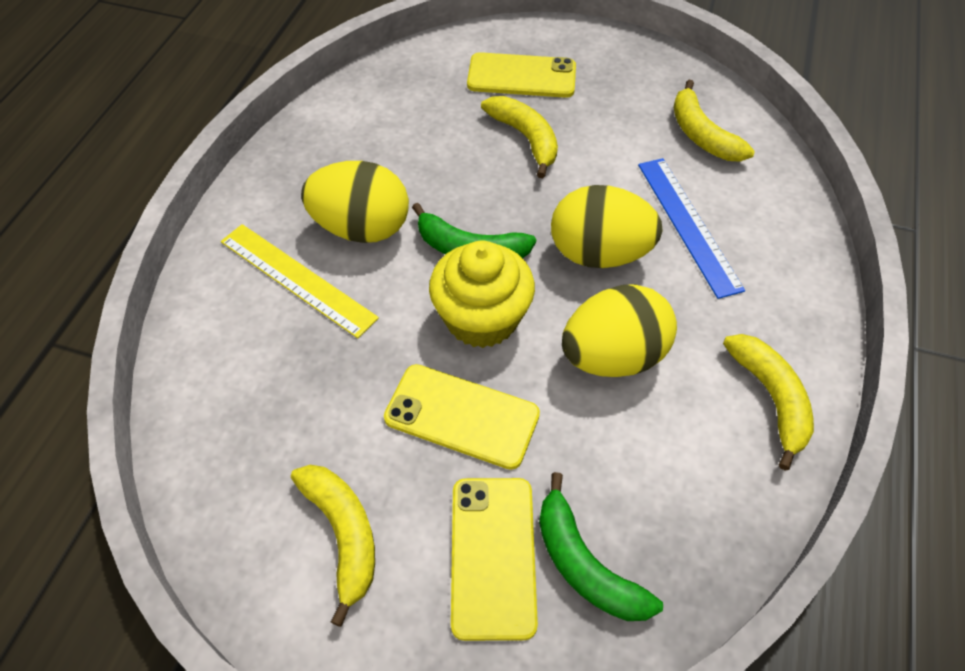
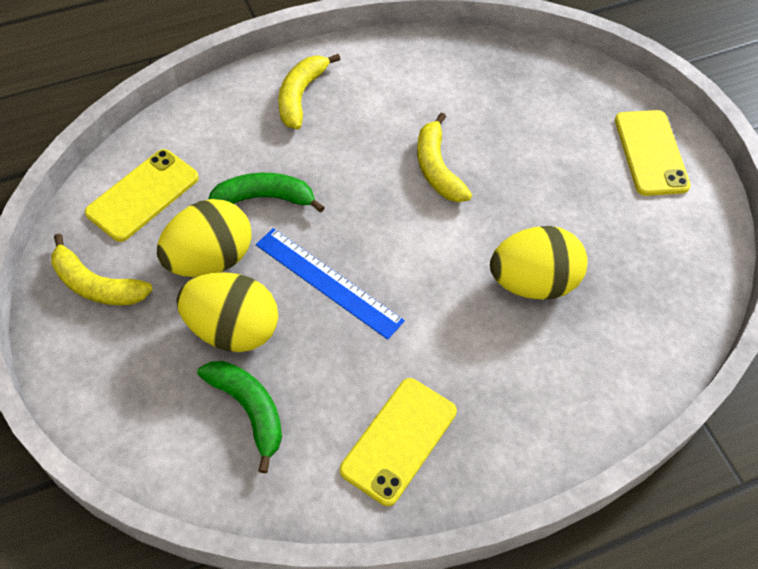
yellow banana: 4 -> 3
yellow cupcake: 1 -> 0
yellow ruler: 1 -> 0

